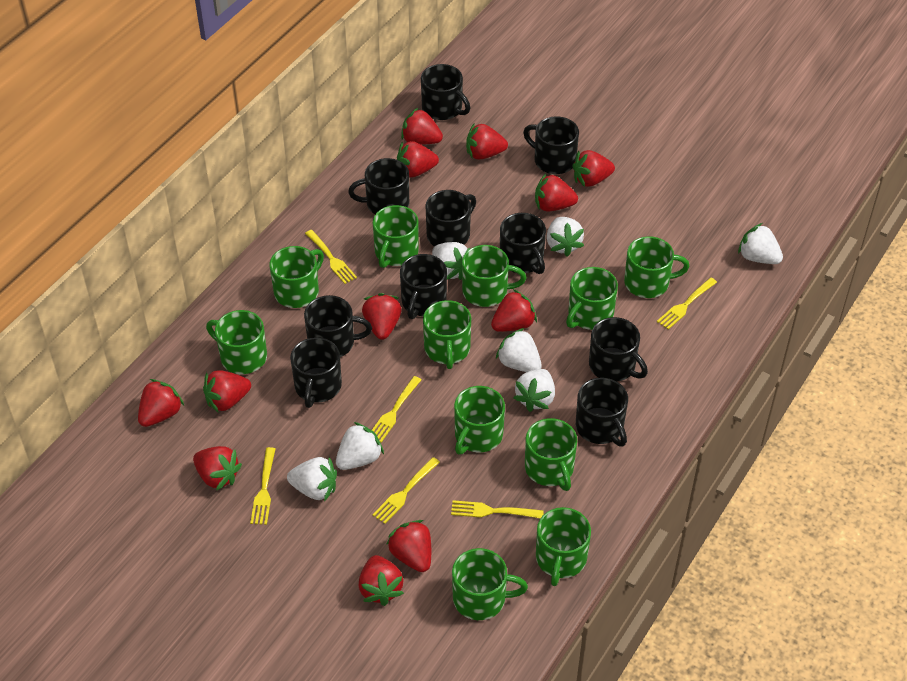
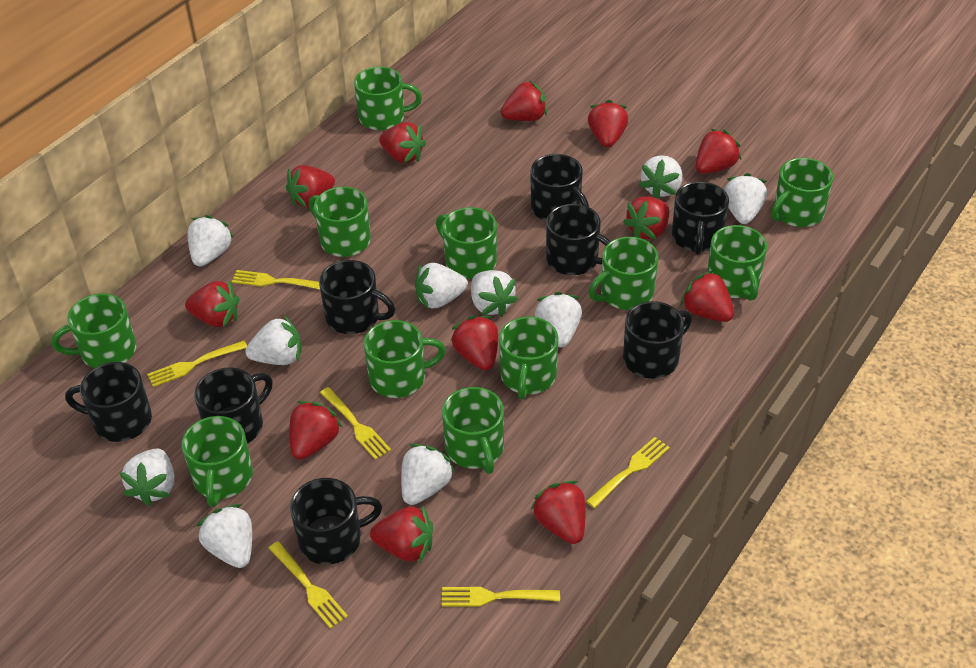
black mug: 10 -> 8
white strawberry: 7 -> 10

